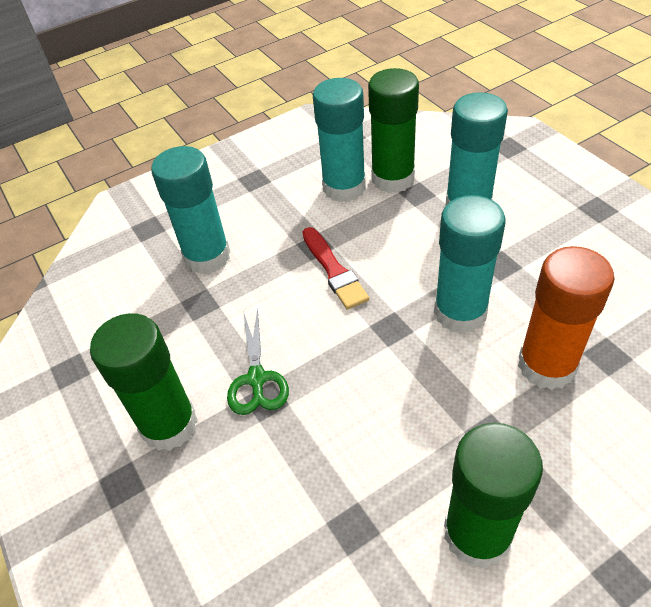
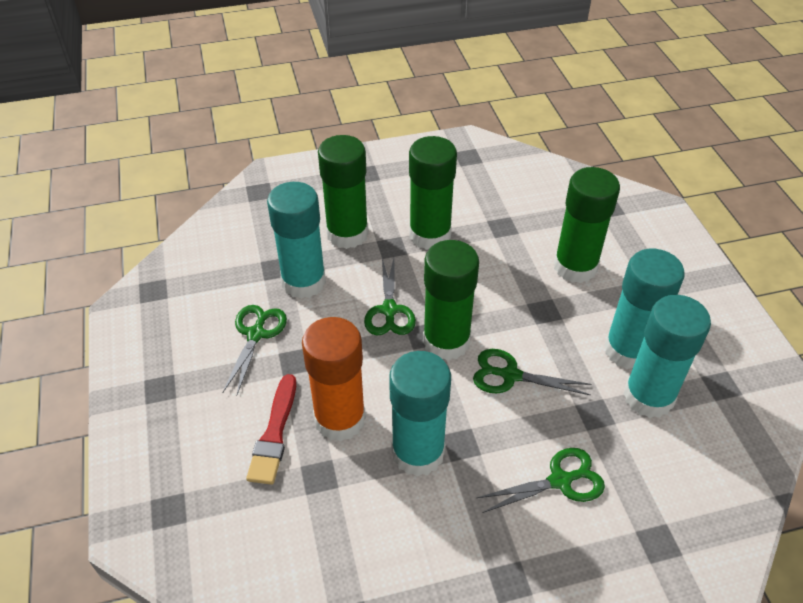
green glue stick: 3 -> 4
green scissors: 1 -> 4

